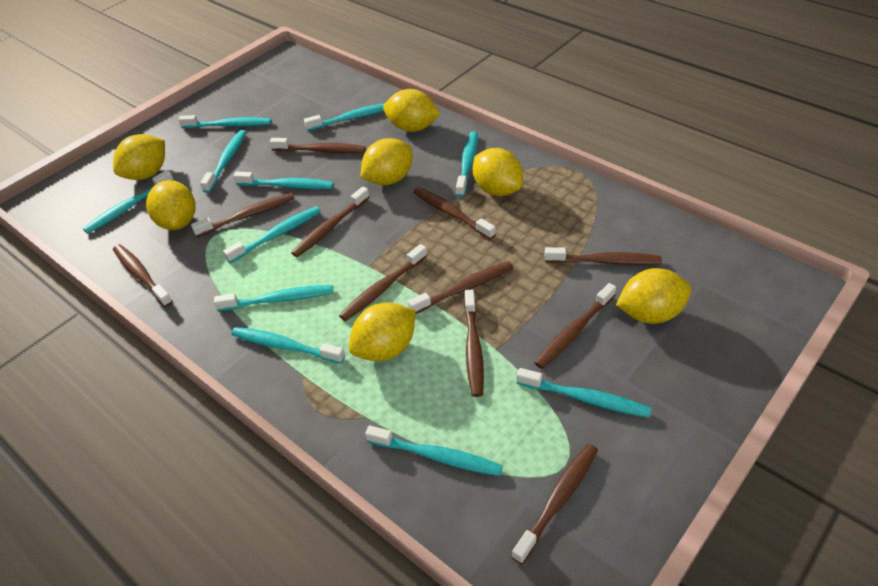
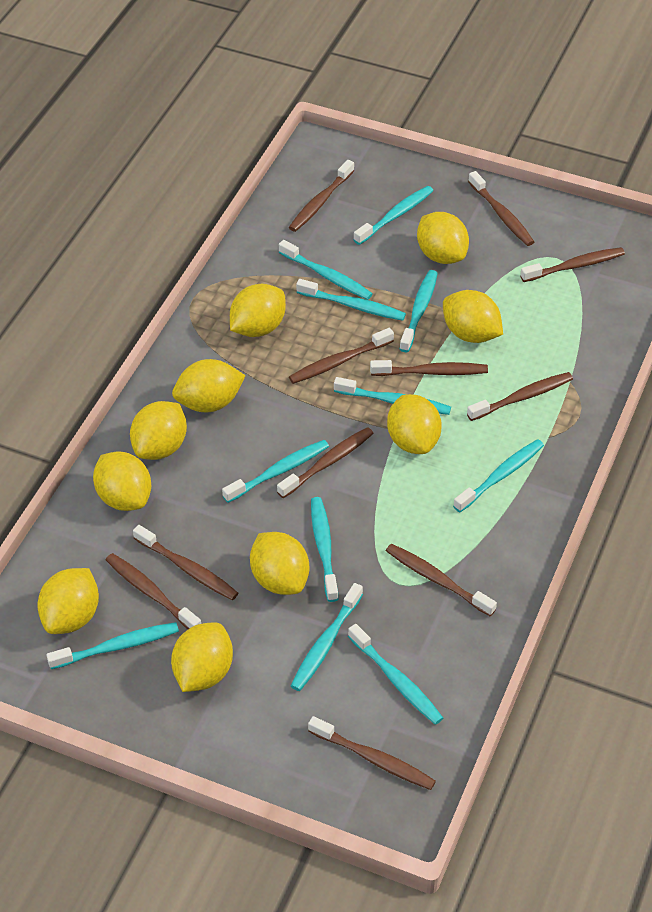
yellow lemon: 7 -> 10

